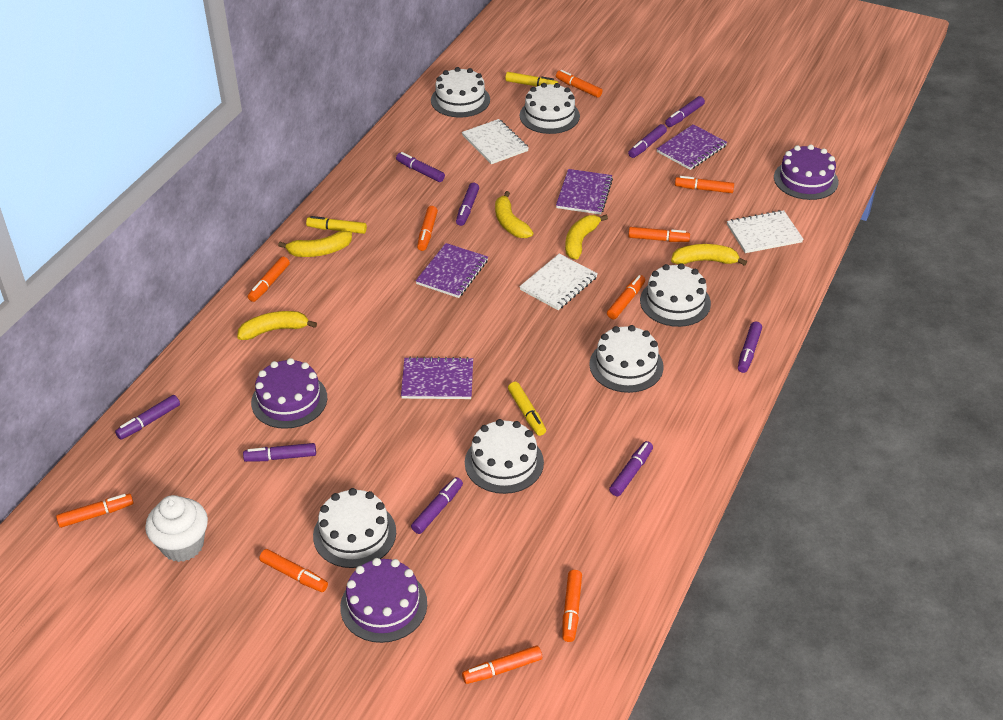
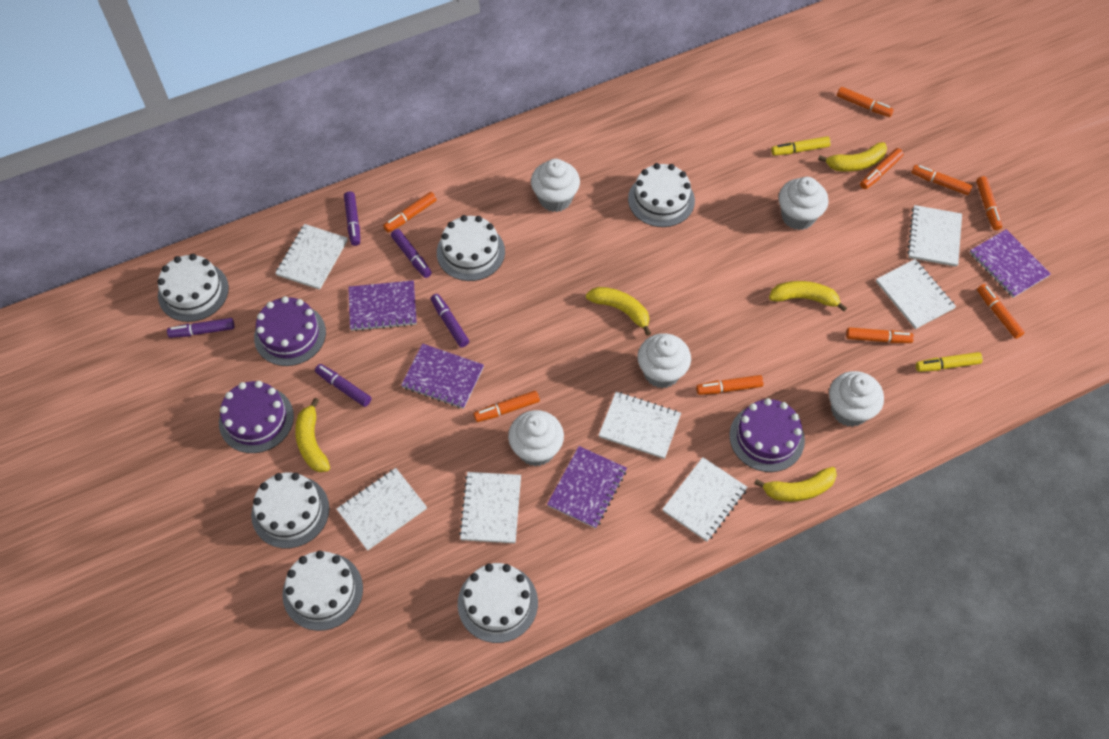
orange marker: 10 -> 9
purple marker: 9 -> 5
white cupcake: 1 -> 5
white notebook: 3 -> 7
yellow marker: 3 -> 2

